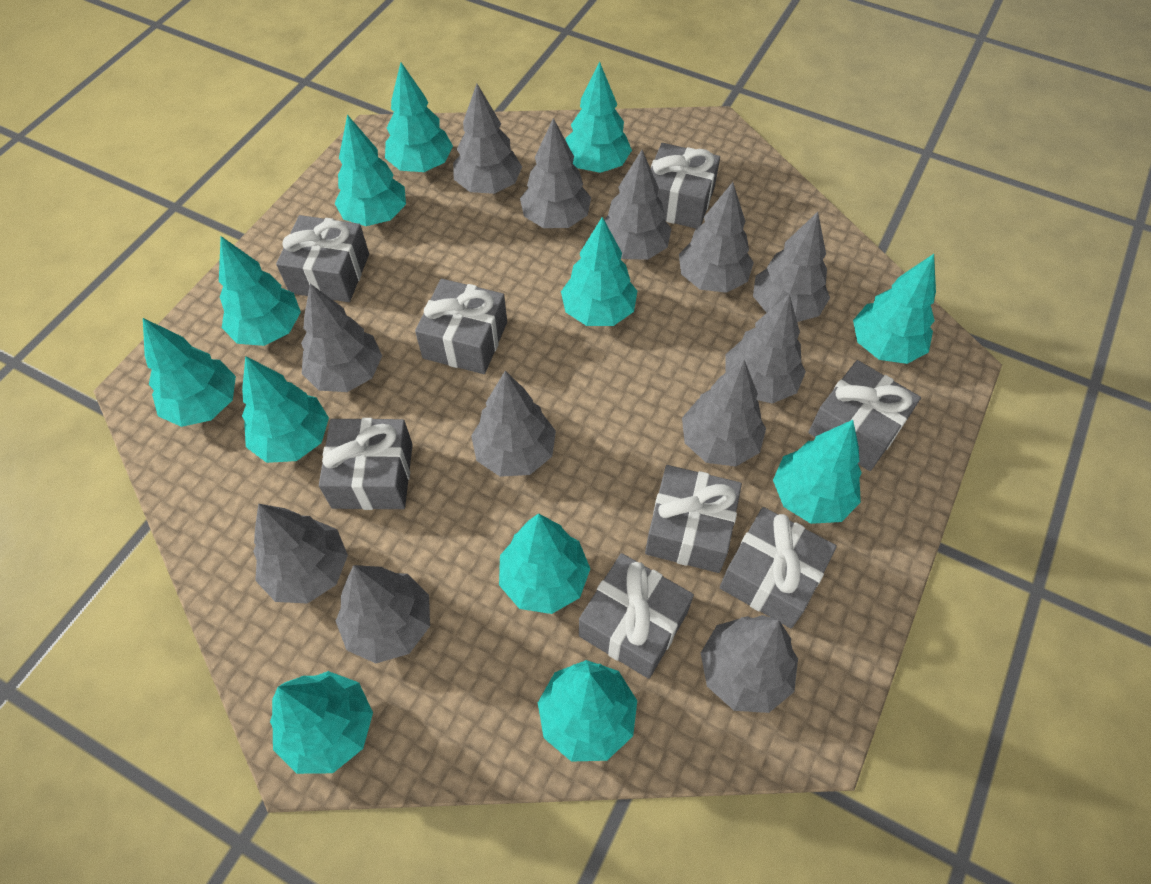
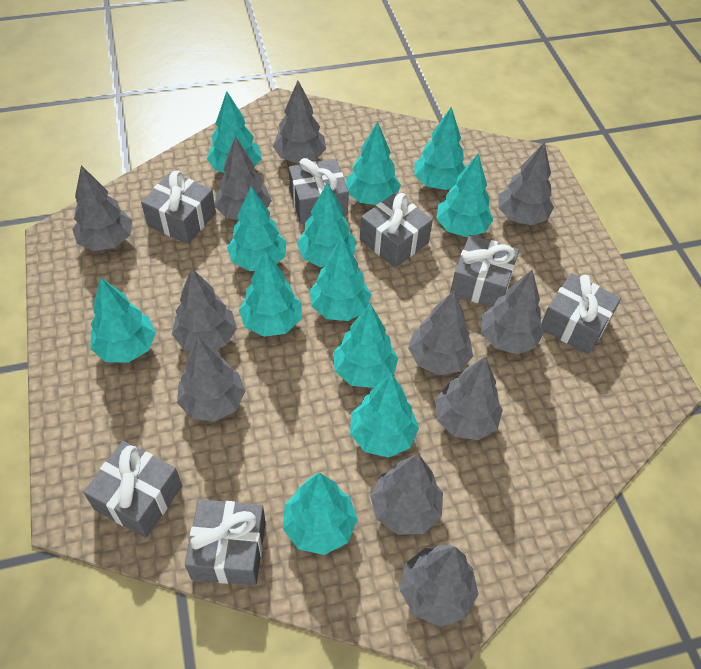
grey gift: 8 -> 7
grey tree: 12 -> 11

